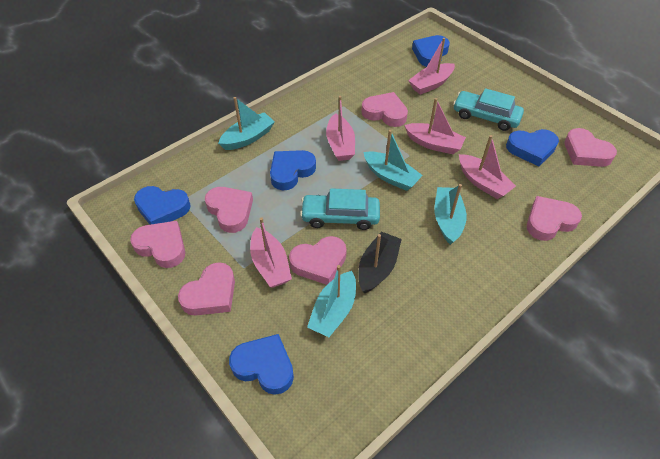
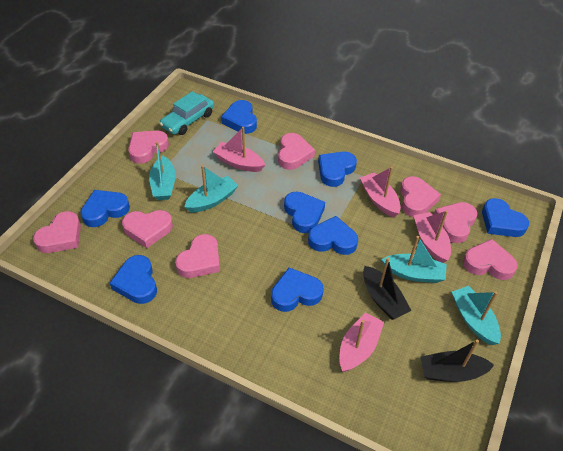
black boat: 1 -> 2
blue heart: 5 -> 8
pink boat: 5 -> 4
pink heart: 7 -> 8
turquoise car: 2 -> 1

